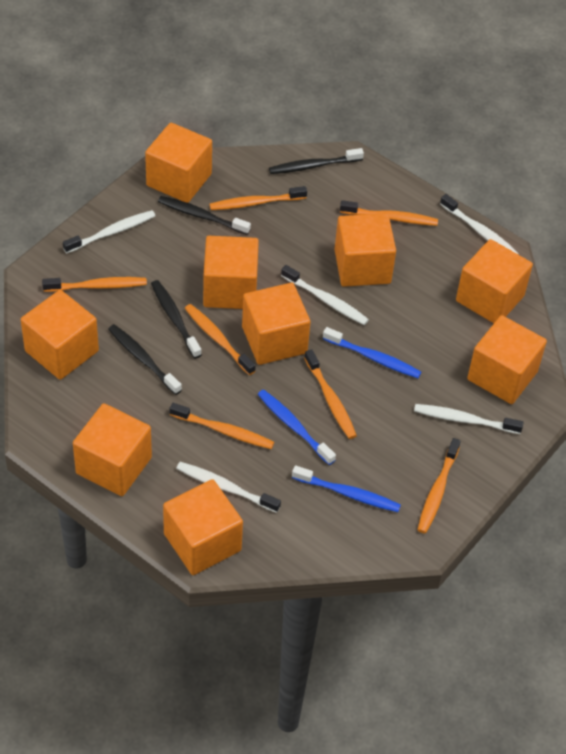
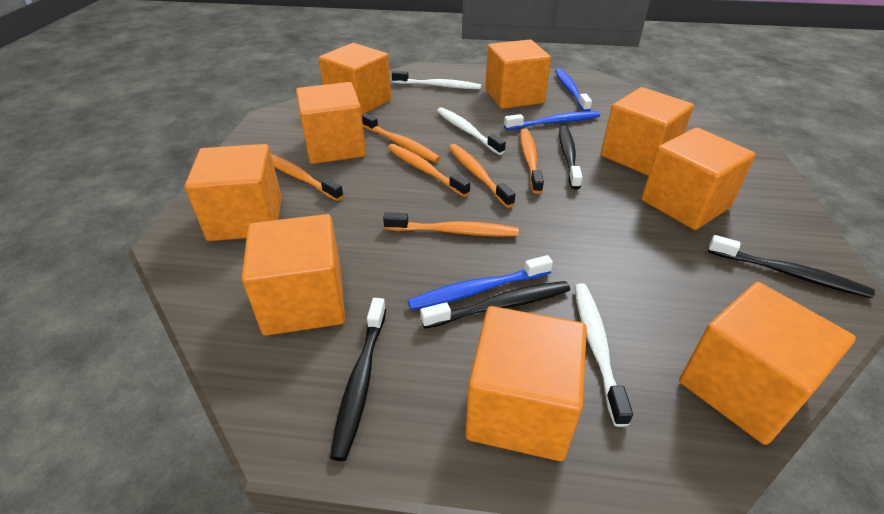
orange toothbrush: 7 -> 6
white toothbrush: 5 -> 3

